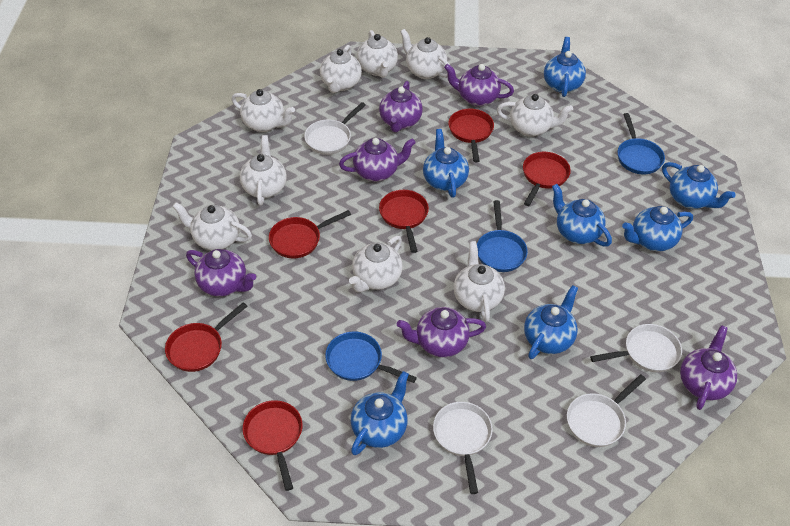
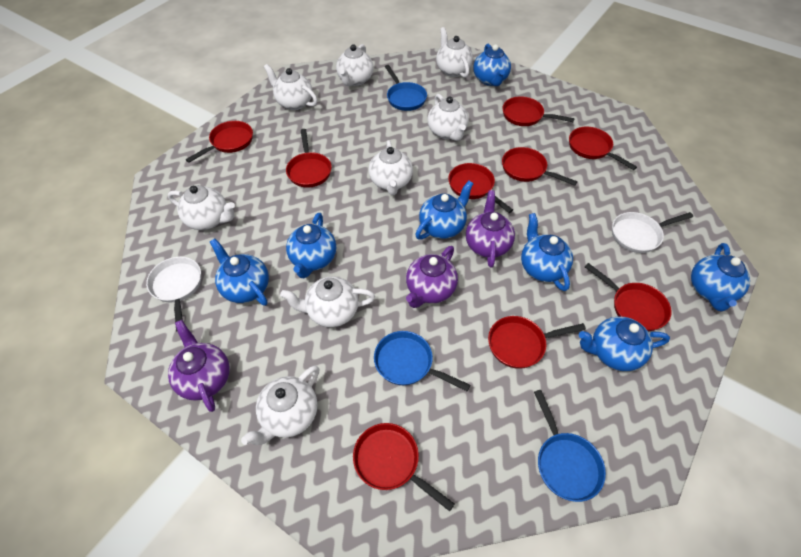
purple teapot: 6 -> 3
red pan: 6 -> 9
white pan: 4 -> 2
white teapot: 9 -> 8

